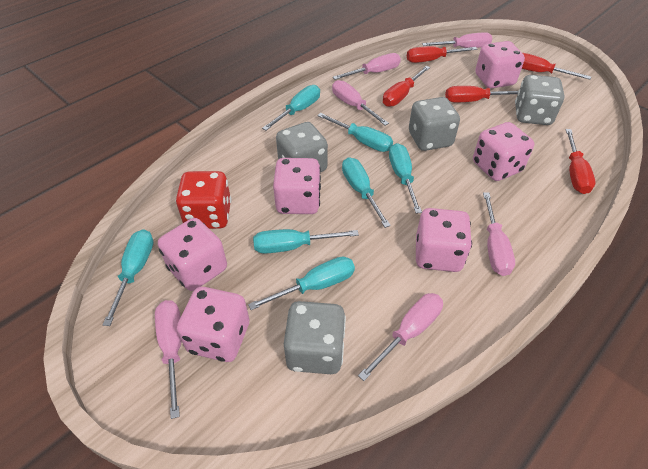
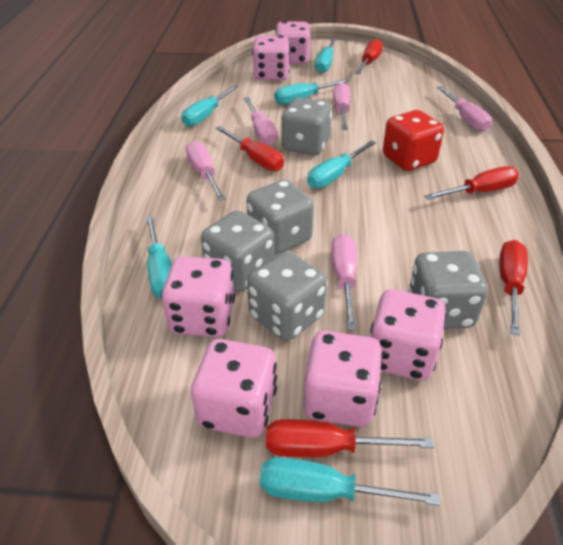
grey dice: 4 -> 5
pink screwdriver: 6 -> 5
turquoise screwdriver: 7 -> 6

